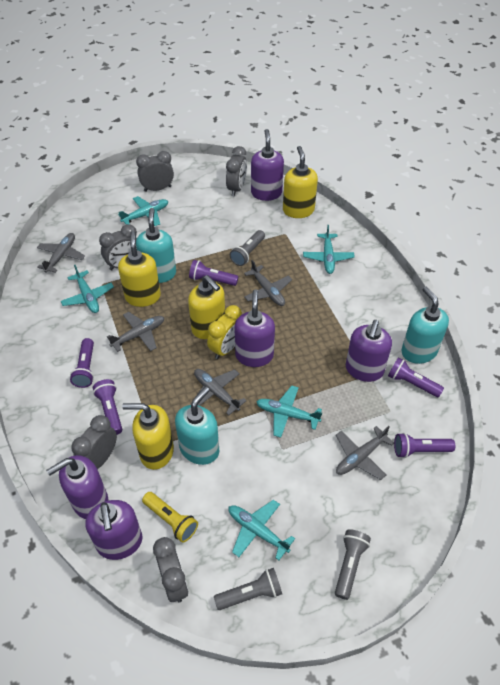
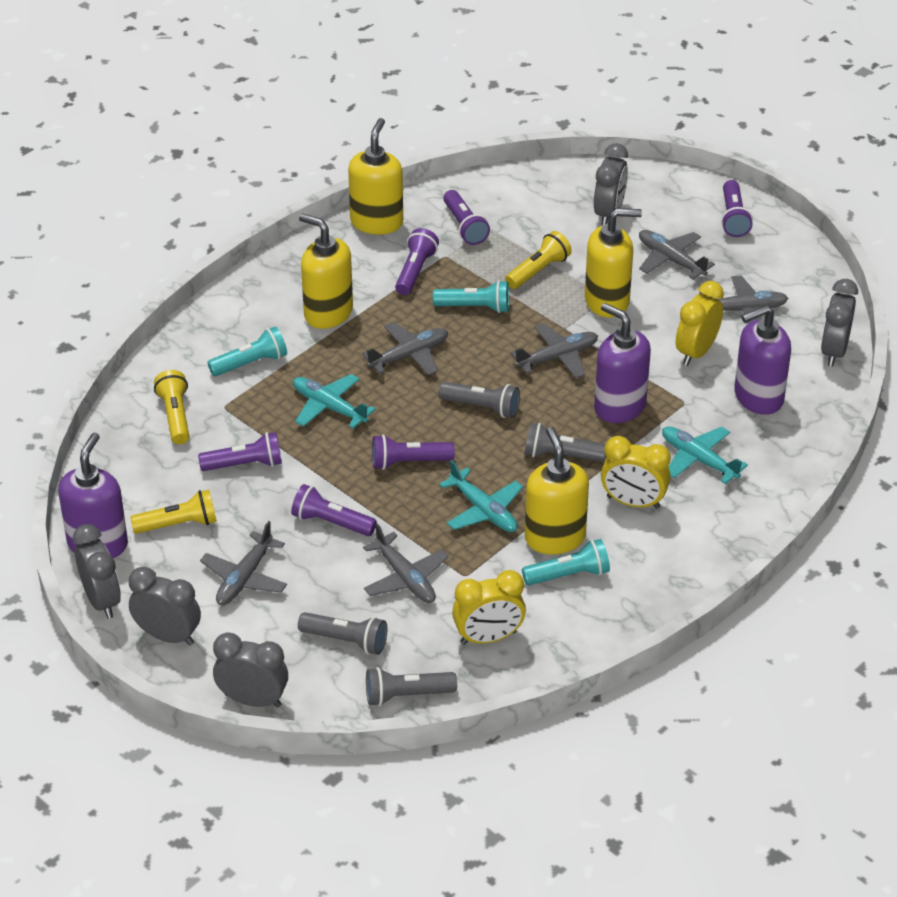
grey flashlight: 3 -> 4
grey plane: 5 -> 6
purple flashlight: 5 -> 6
purple soap dispenser: 5 -> 3
turquoise flashlight: 0 -> 3
turquoise plane: 5 -> 3
turquoise soap dispenser: 3 -> 0
yellow clock: 1 -> 3
yellow flashlight: 1 -> 3

